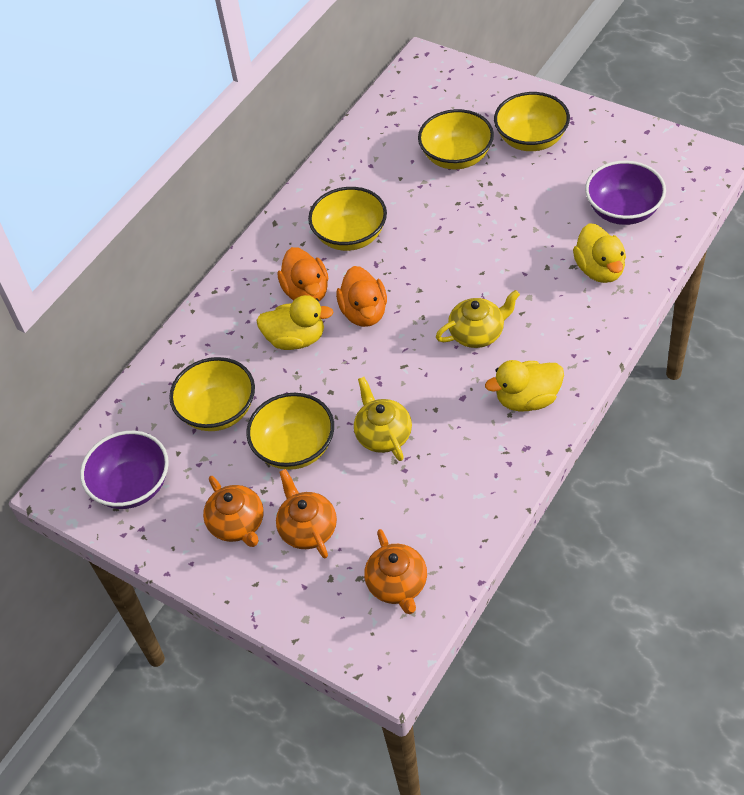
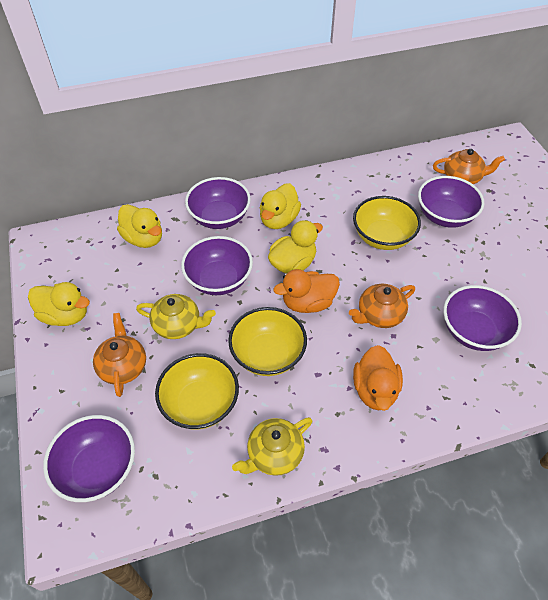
purple bowl: 2 -> 5
yellow bowl: 5 -> 3
yellow duck: 3 -> 4

